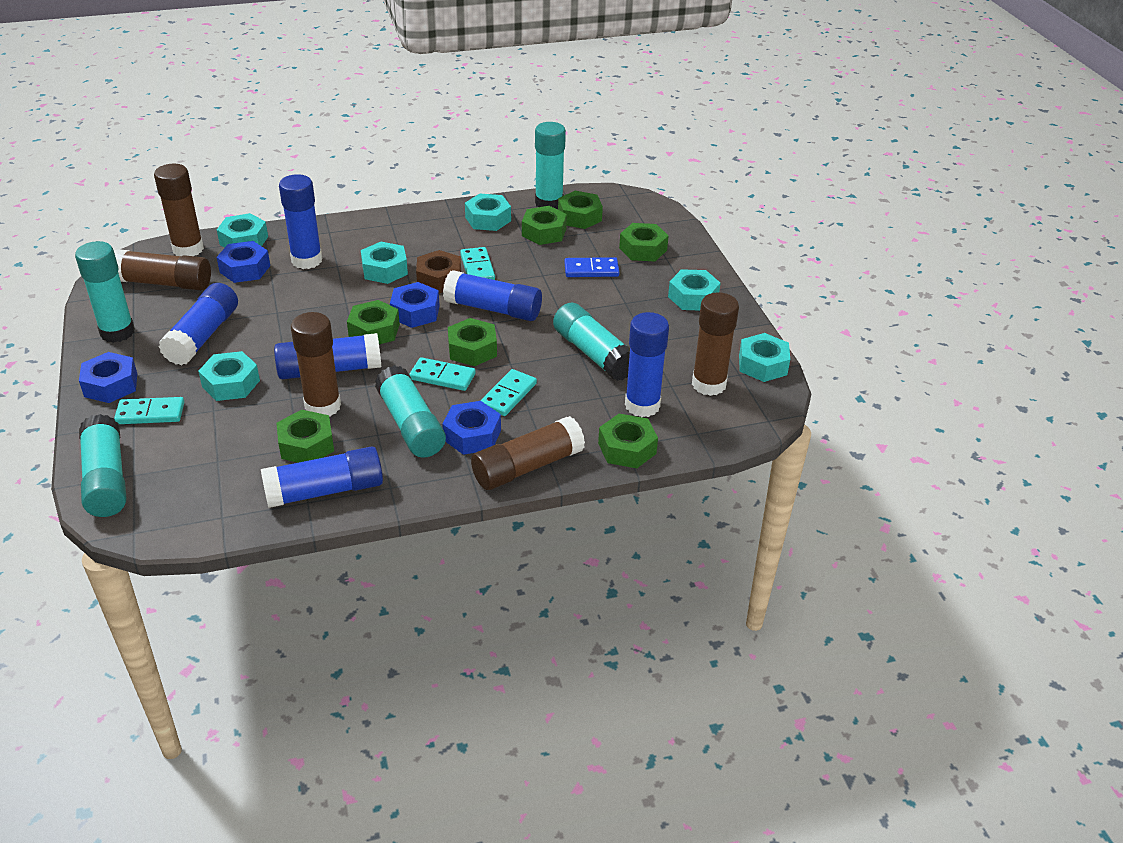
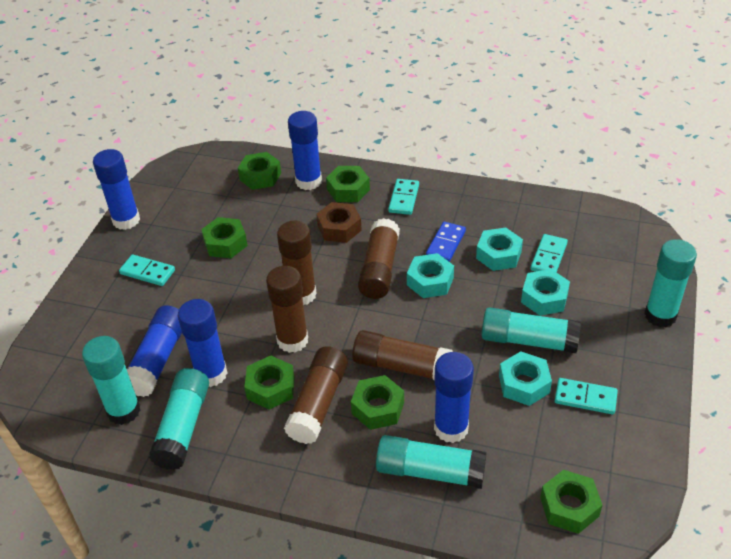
blue glue stick: 6 -> 5
blue nut: 4 -> 0
green nut: 7 -> 6
turquoise nut: 6 -> 4

